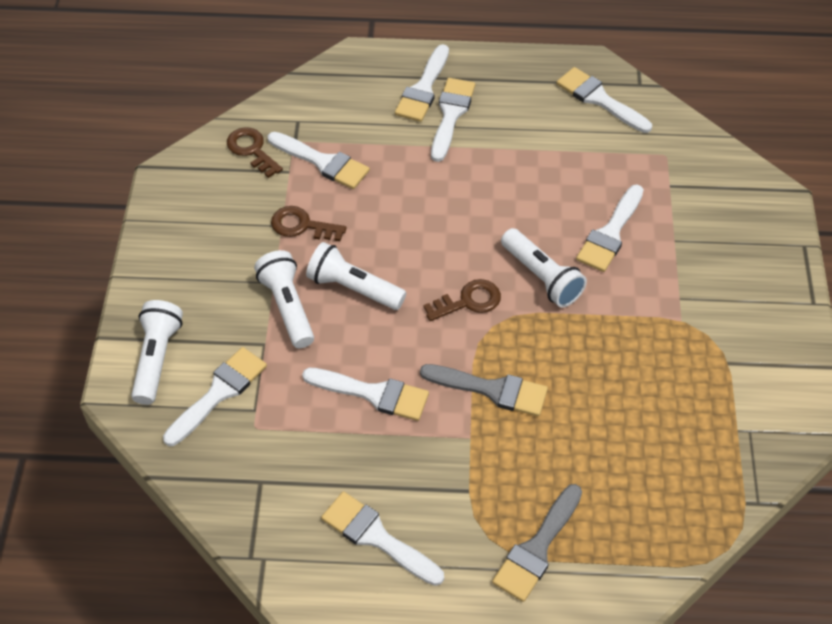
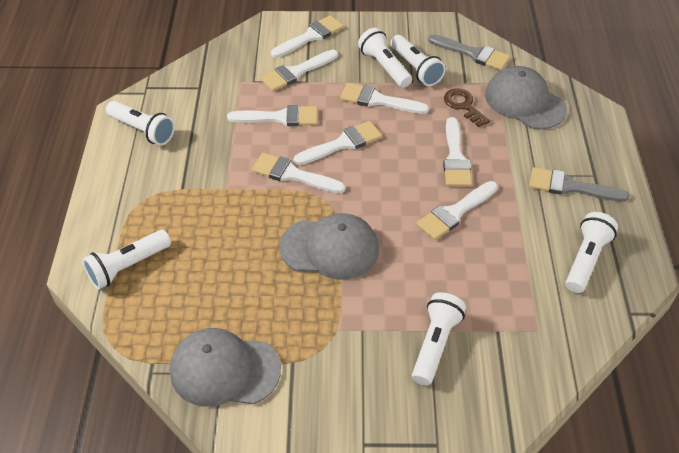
brown key: 3 -> 1
grey cap: 0 -> 3
white flashlight: 4 -> 6

